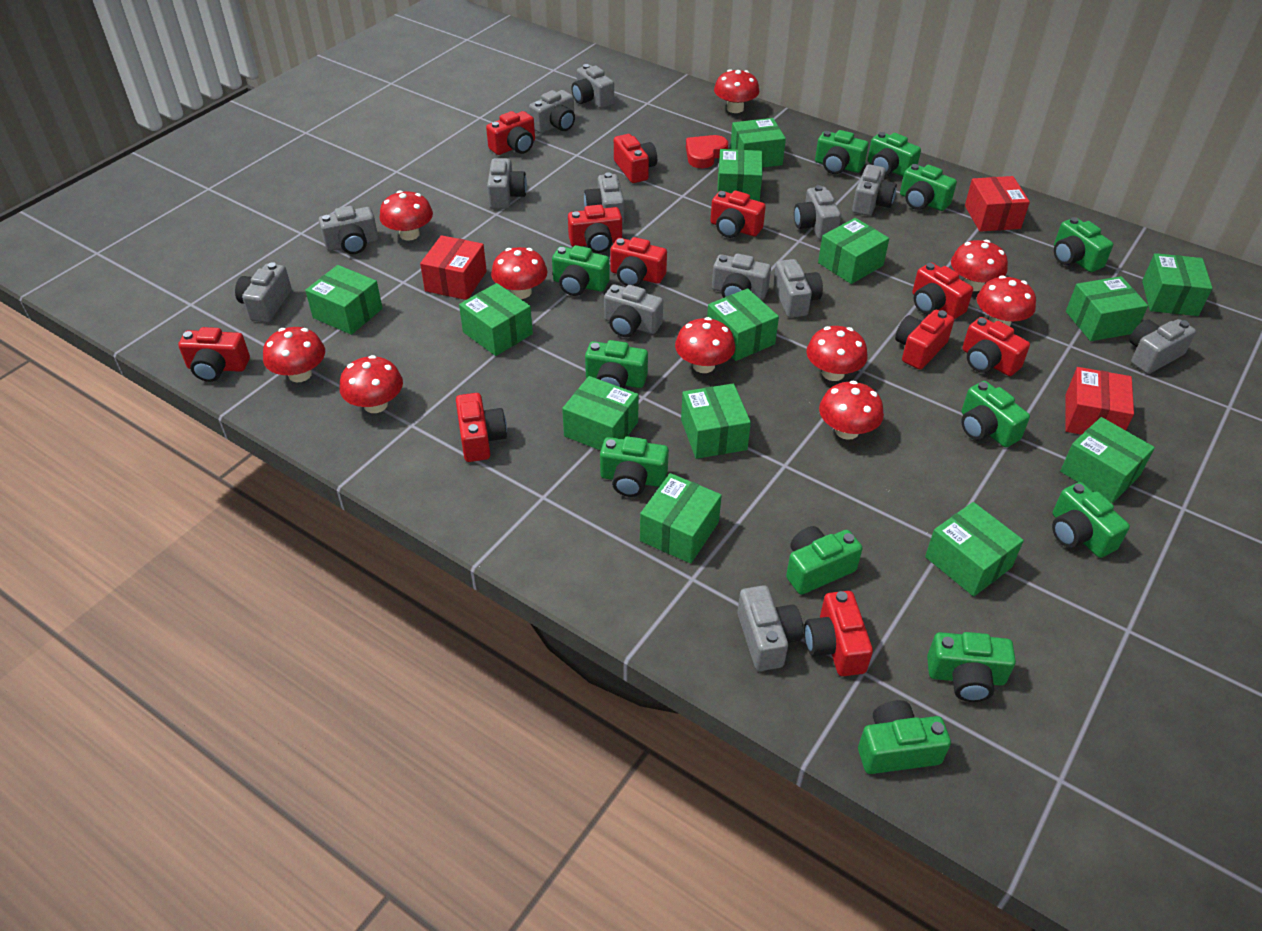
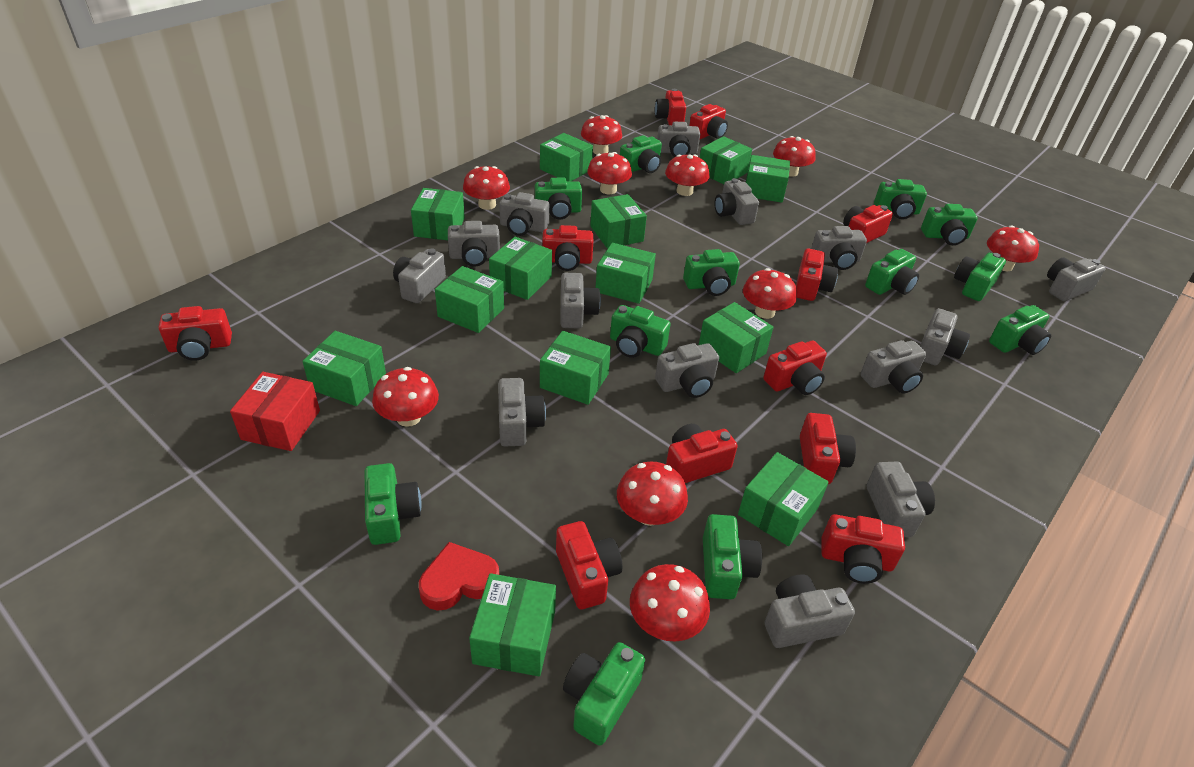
grey camera: 13 -> 14
red box: 3 -> 1

